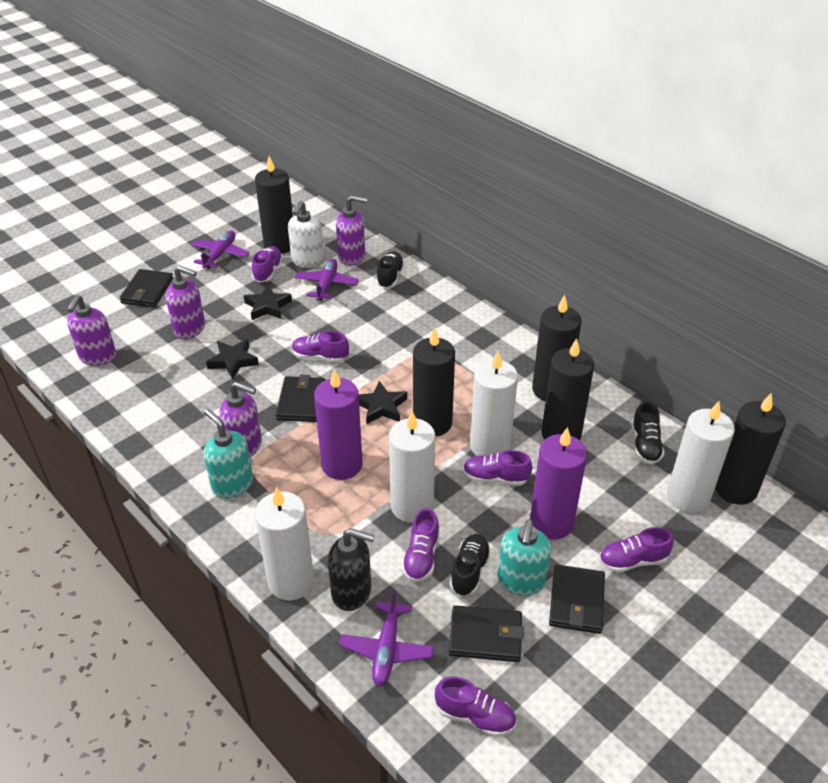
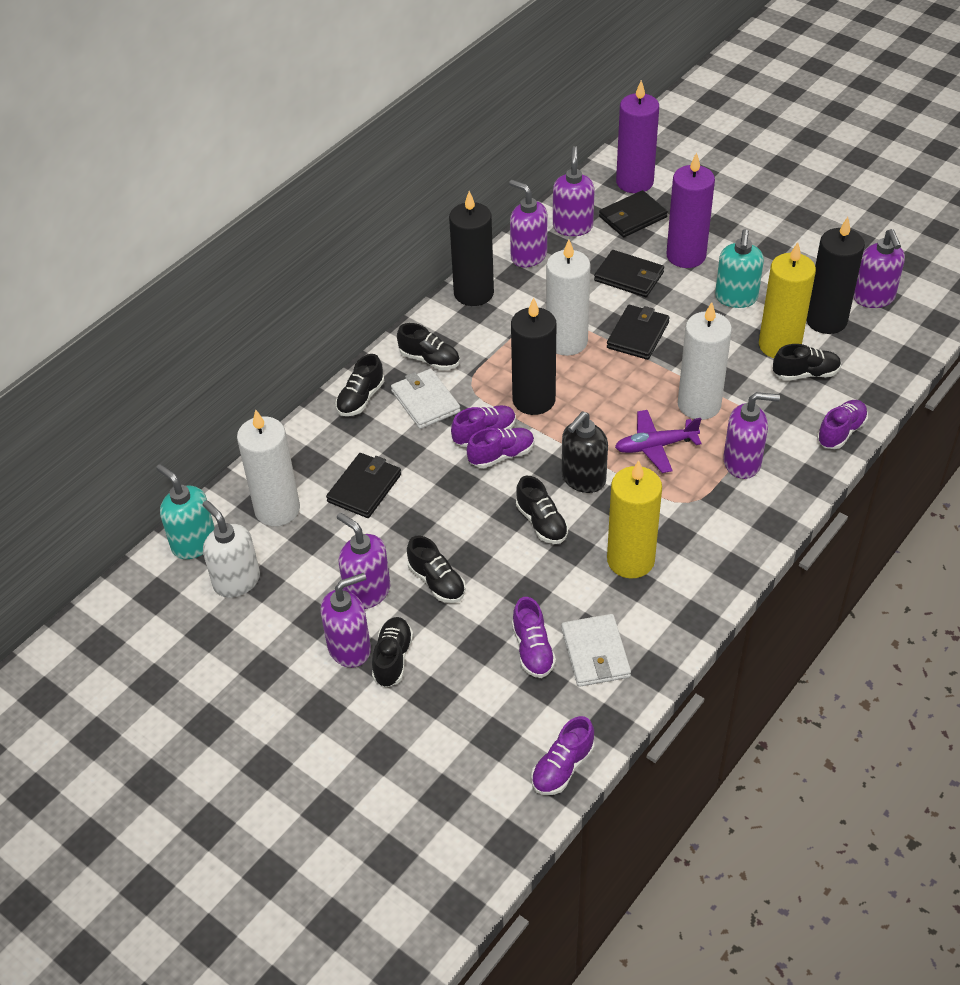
black candle: 5 -> 3
black shoe: 3 -> 6
black star: 3 -> 0
purple plane: 3 -> 1
purple shoe: 6 -> 5
purple soap dispenser: 4 -> 6
white candle: 4 -> 3
white wallet: 0 -> 2
yellow candle: 0 -> 2

